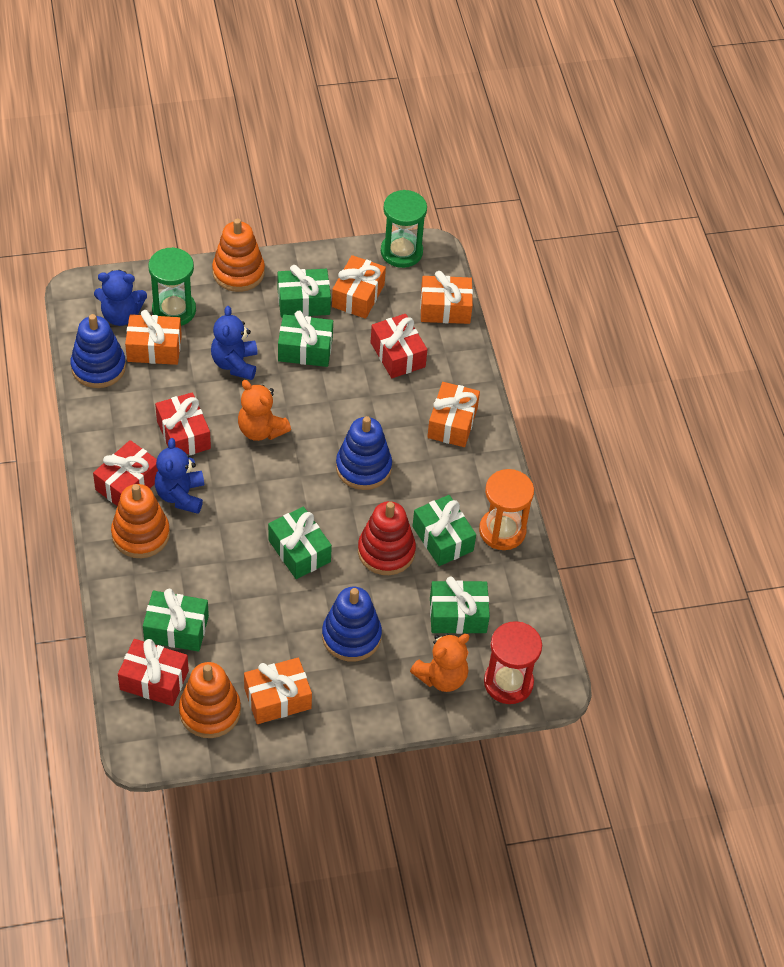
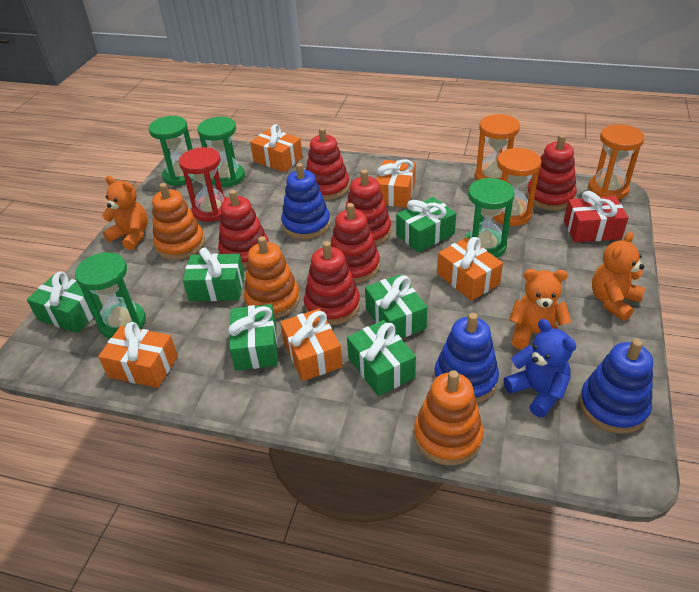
blue teddy bear: 3 -> 1
green hourglass: 2 -> 4
orange hourglass: 1 -> 3
orange teddy bear: 2 -> 3
red gift: 4 -> 1
red stacking toy: 1 -> 6

